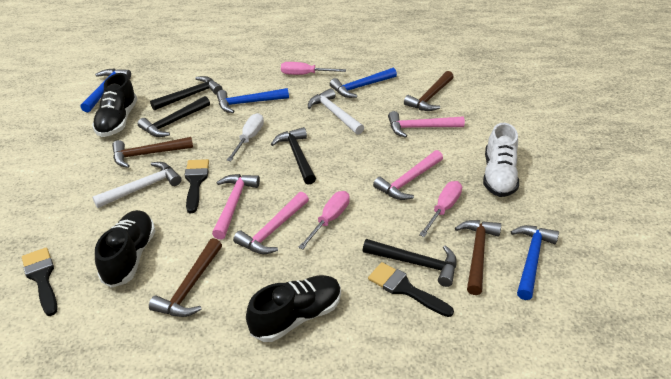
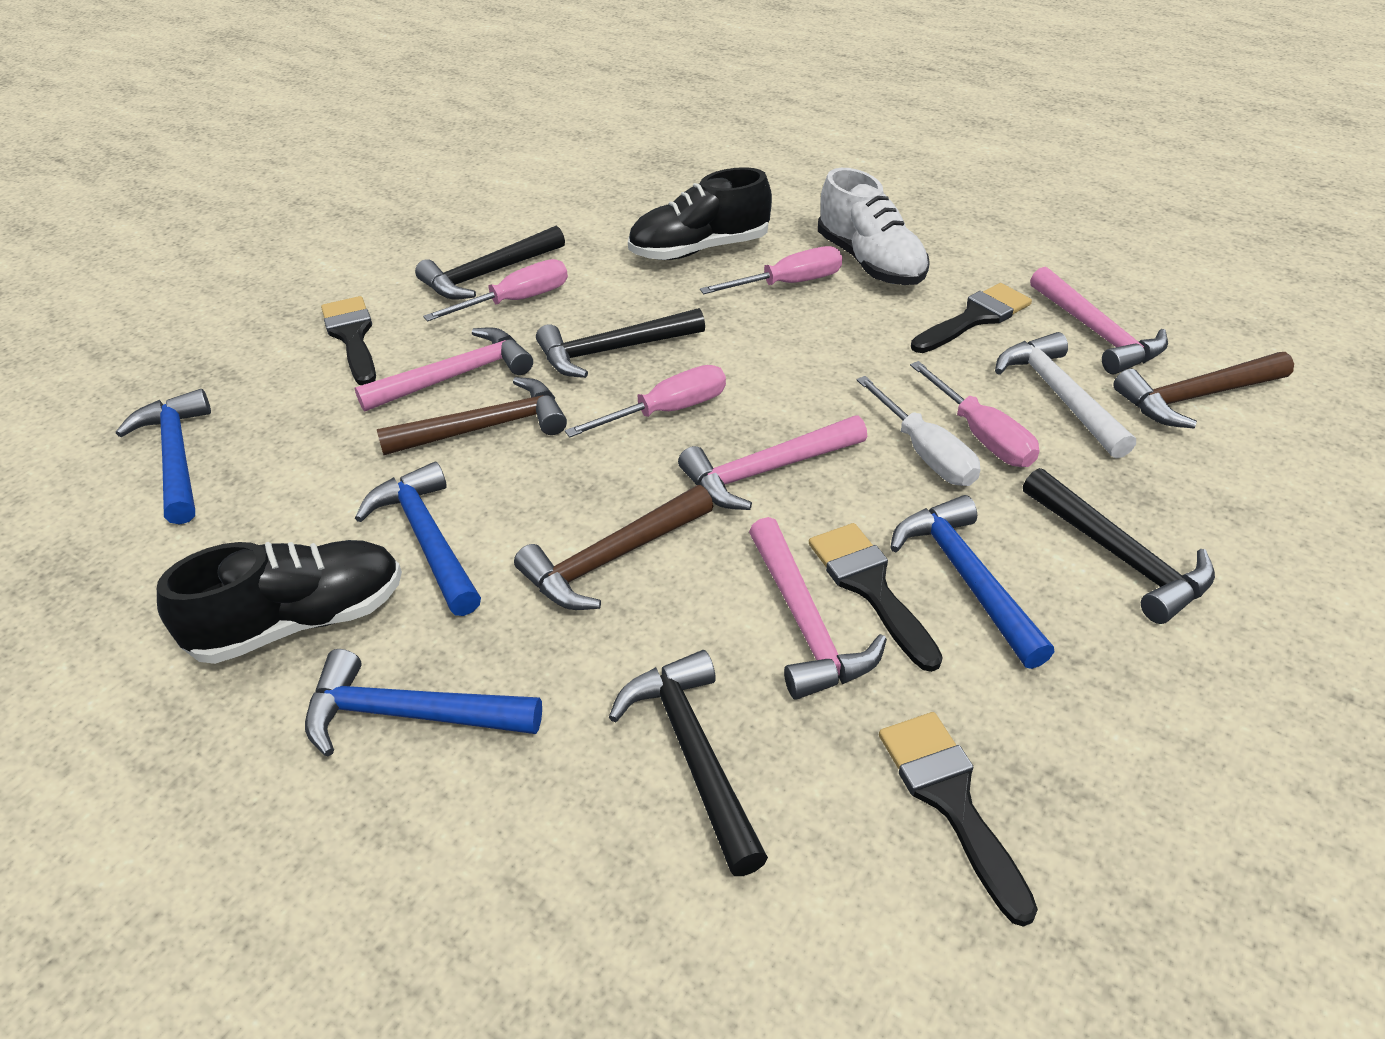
black brush: 3 -> 4
black shoe: 3 -> 2
brown hammer: 4 -> 3
pink screwdriver: 3 -> 4
white hammer: 2 -> 1

